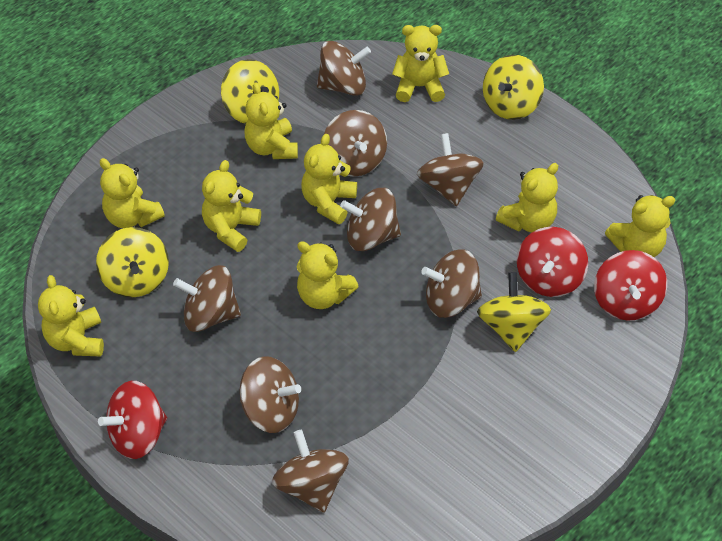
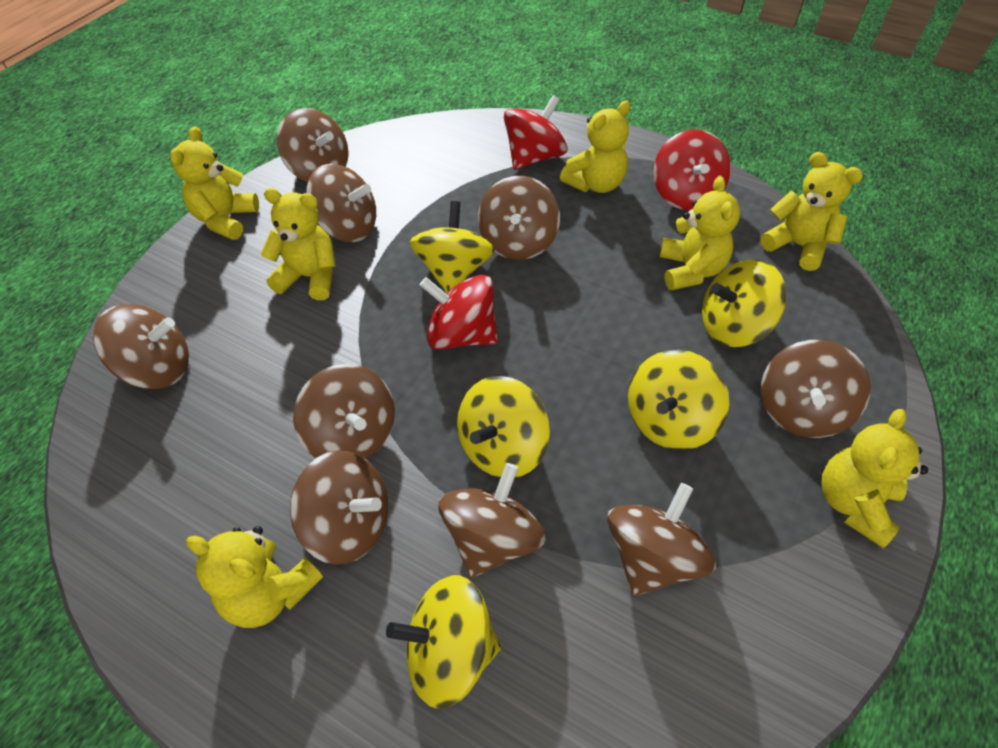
brown spinning top: 8 -> 9
yellow spinning top: 4 -> 5
yellow teddy bear: 9 -> 7

